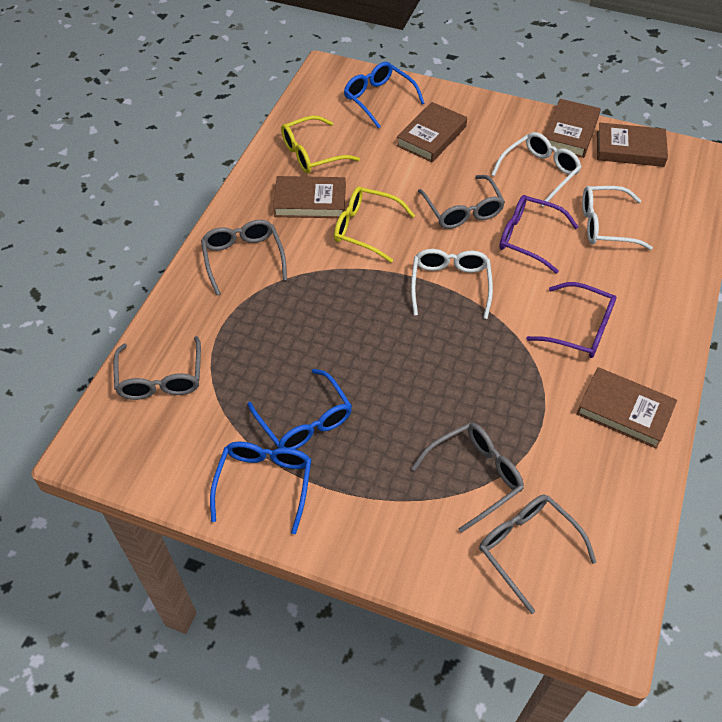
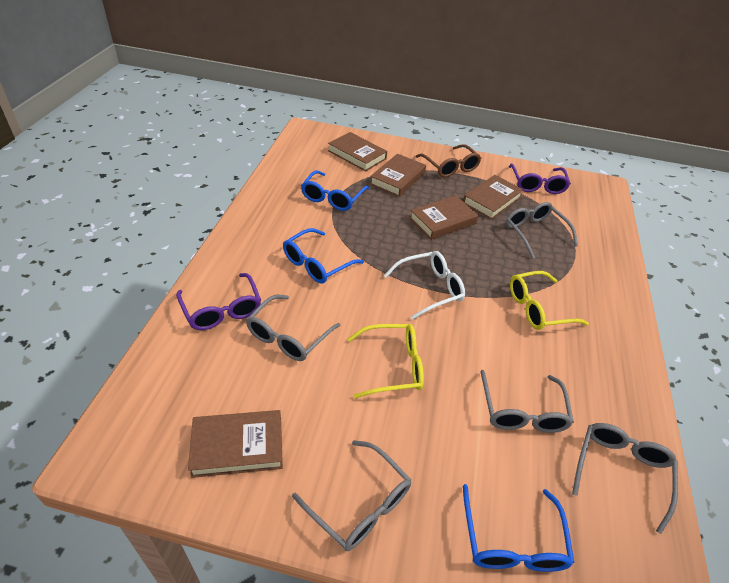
brown glasses: 0 -> 1
white glasses: 3 -> 1

